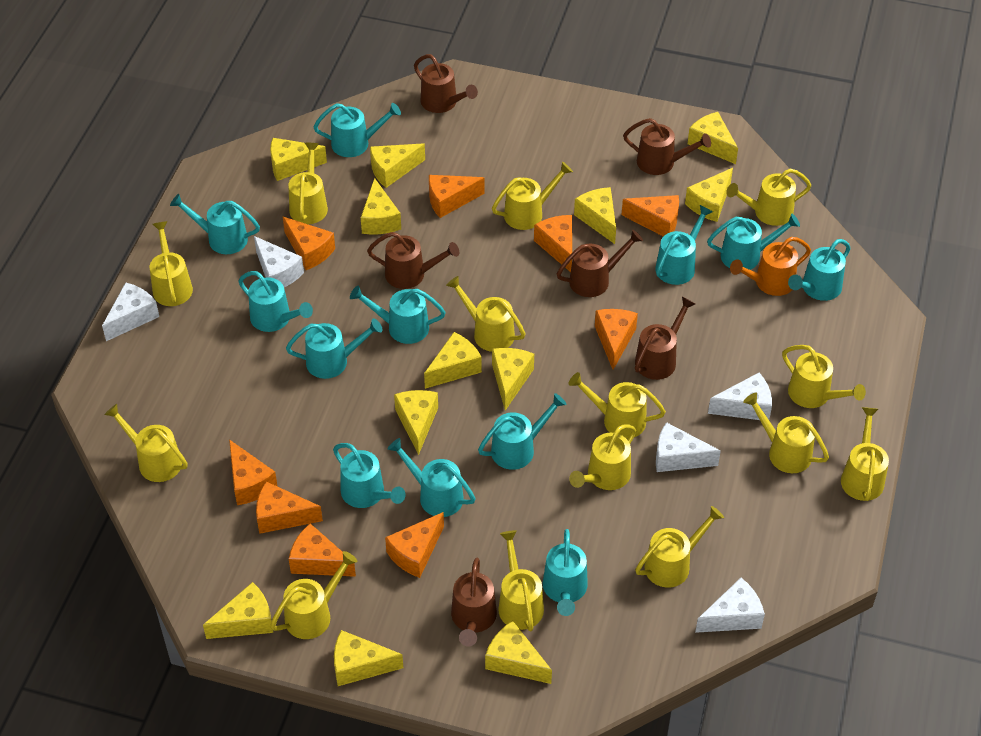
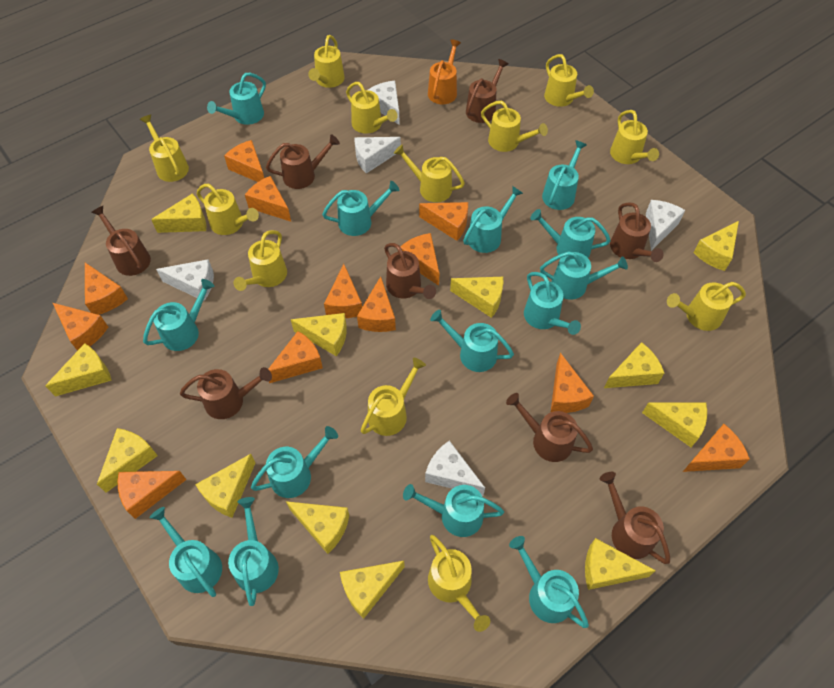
brown watering can: 6 -> 8
orange cheese: 9 -> 12
turquoise watering can: 12 -> 14
yellow watering can: 14 -> 12

